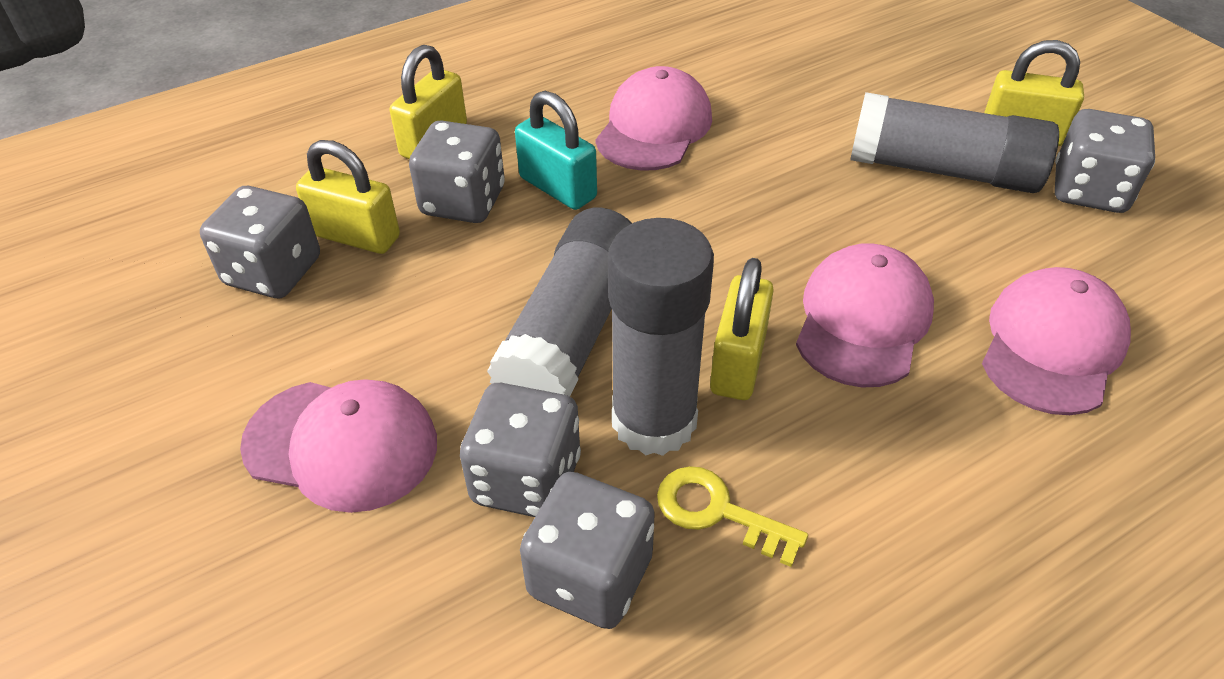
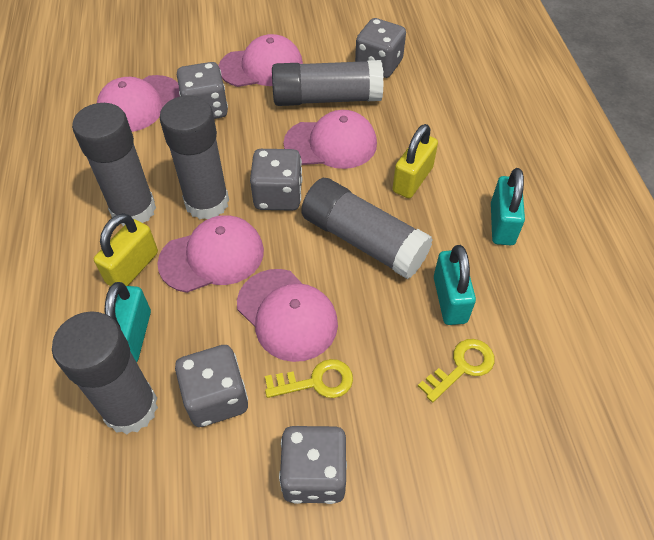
grey glue stick: 3 -> 5
pink cap: 4 -> 5
turquoise padlock: 1 -> 3
yellow key: 1 -> 2
yellow padlock: 4 -> 2

